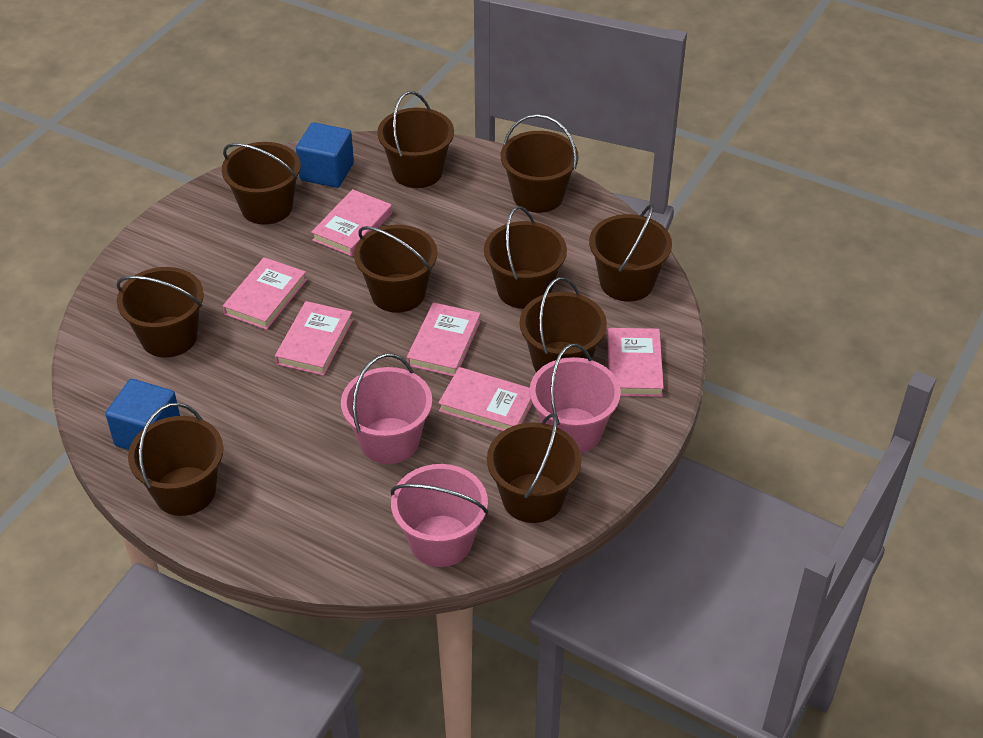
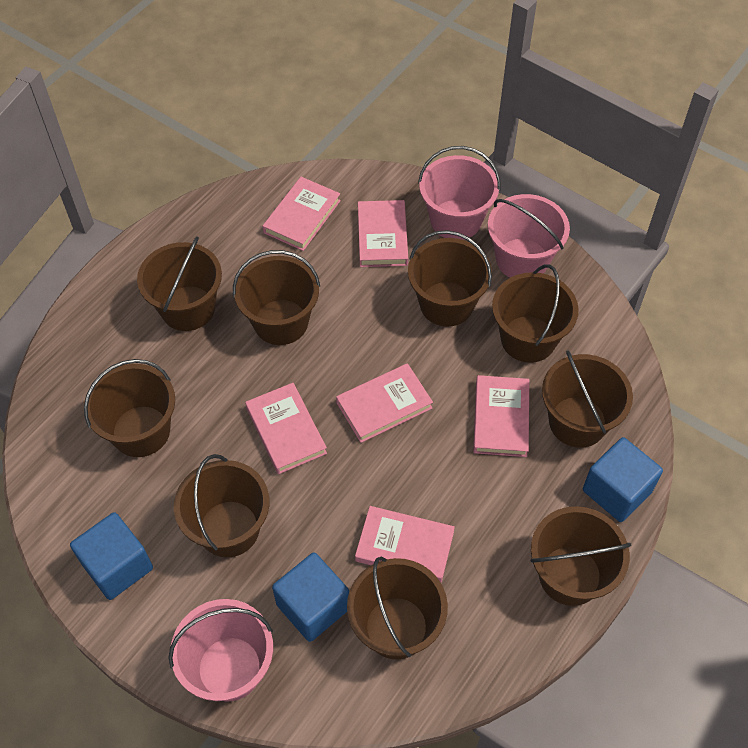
blue cube: 2 -> 3
brown bucket: 10 -> 9

